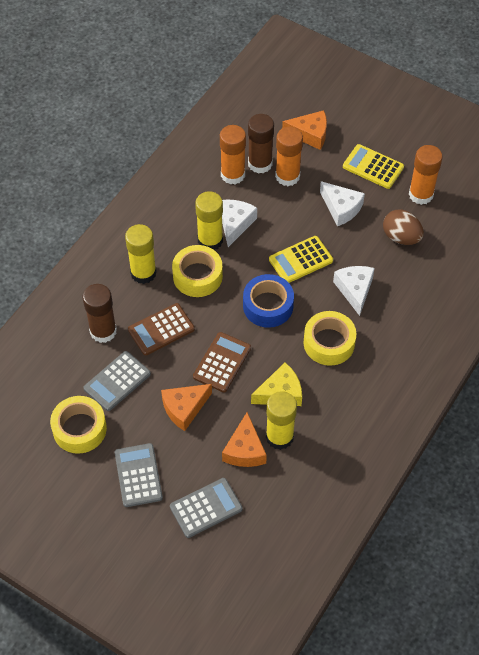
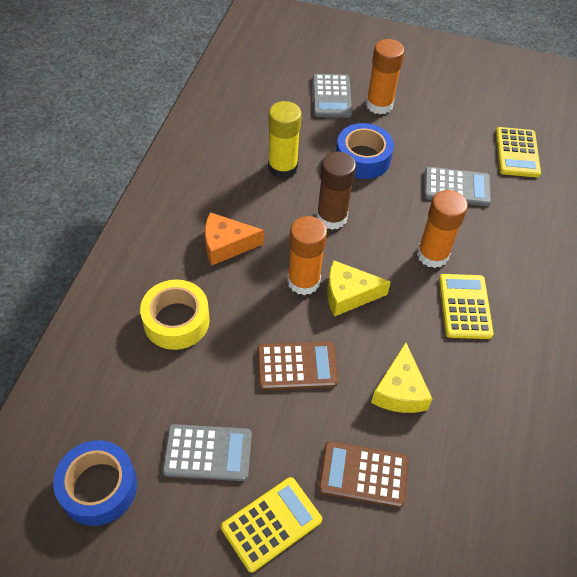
blue tape: 1 -> 2
brown egg: 1 -> 0
brown glue stick: 2 -> 1
orange cheese: 3 -> 1
white cheese: 3 -> 0
yellow calculator: 2 -> 3
yellow cheese: 1 -> 2
yellow glue stick: 3 -> 1
yellow tape: 3 -> 1

